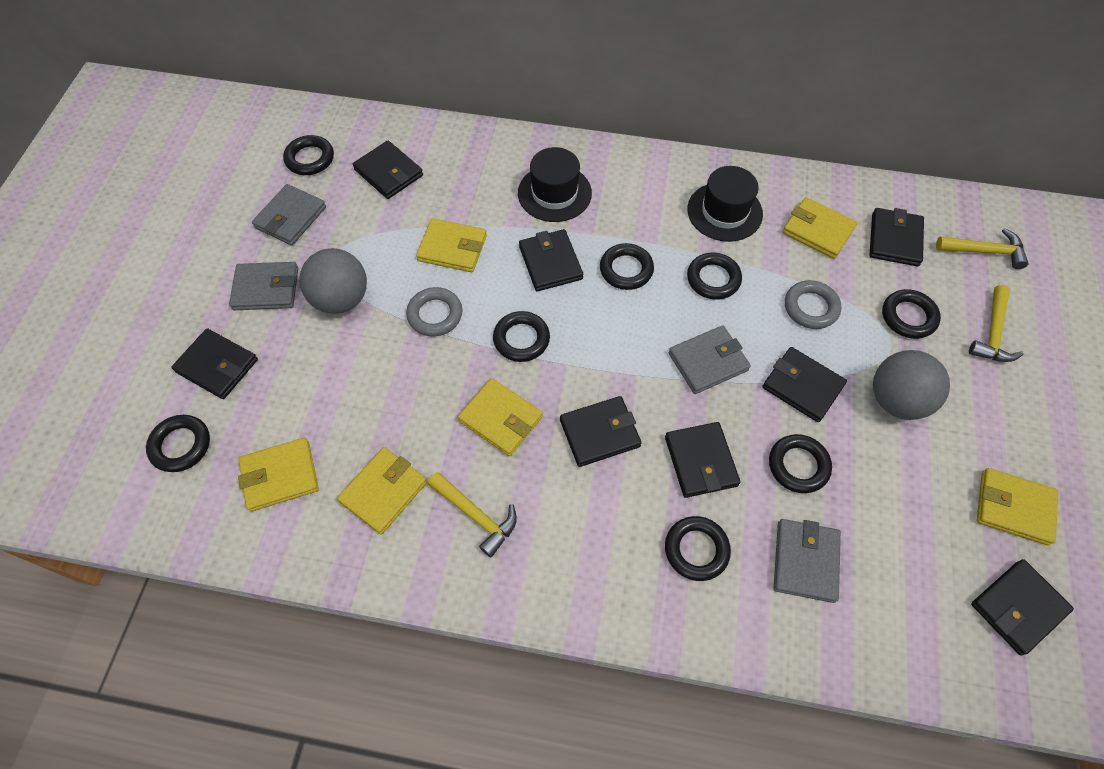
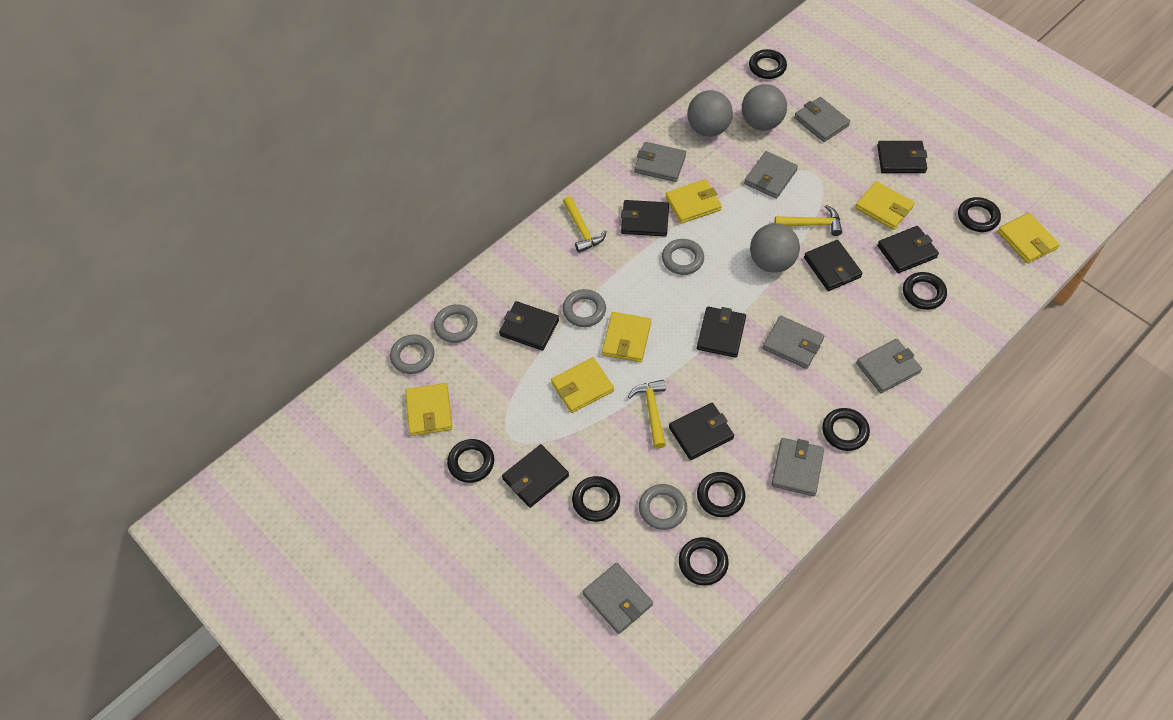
black hat: 2 -> 0
grey ball: 2 -> 3
grey ring: 2 -> 5
grey wallet: 4 -> 7

